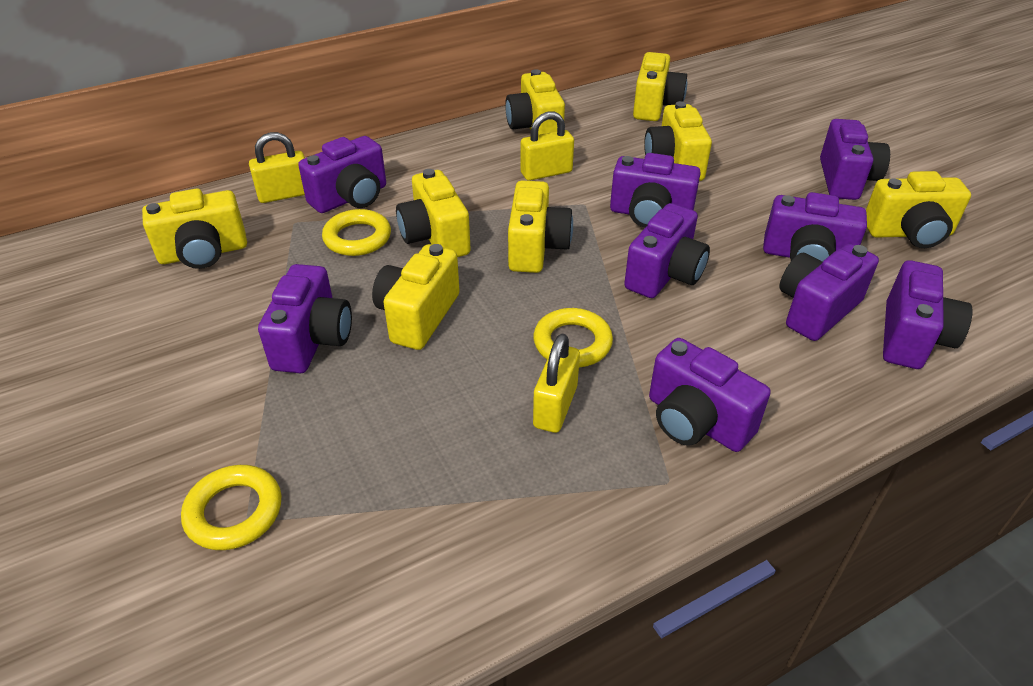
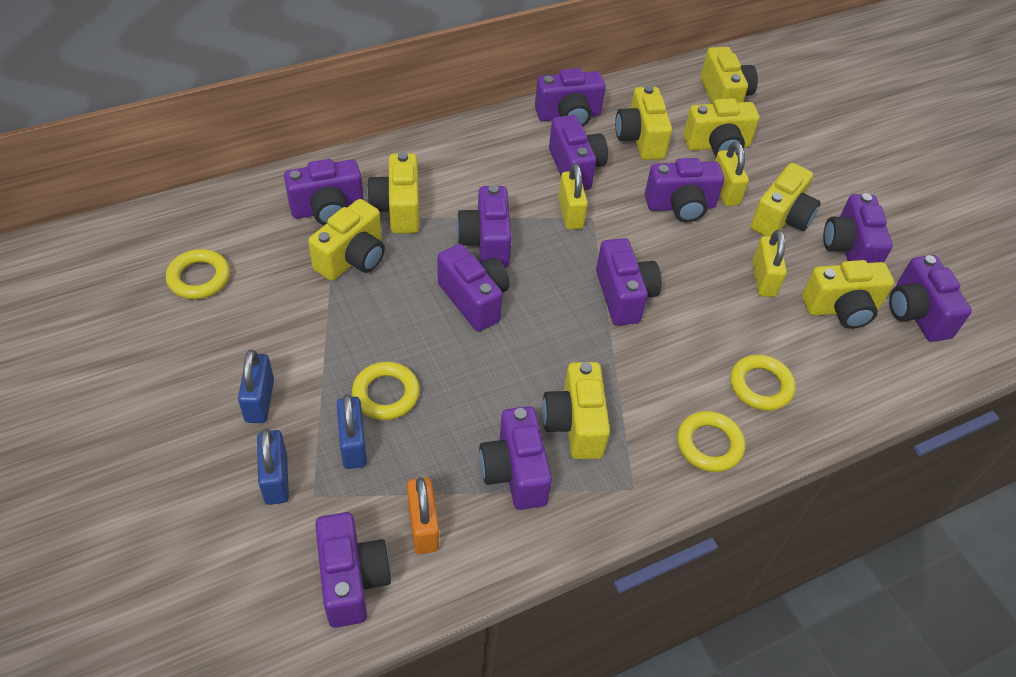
blue padlock: 0 -> 3
orange padlock: 0 -> 1
purple camera: 9 -> 11
yellow ring: 3 -> 4

